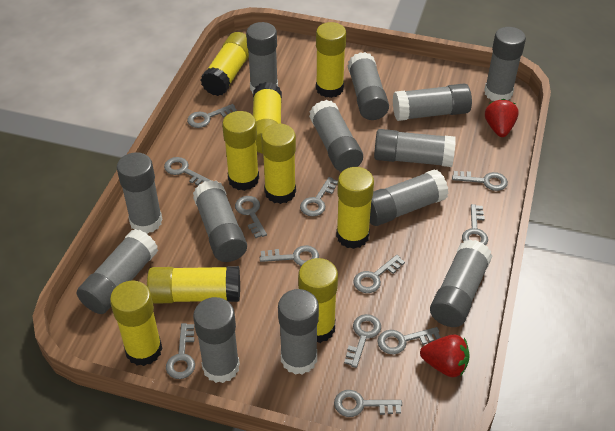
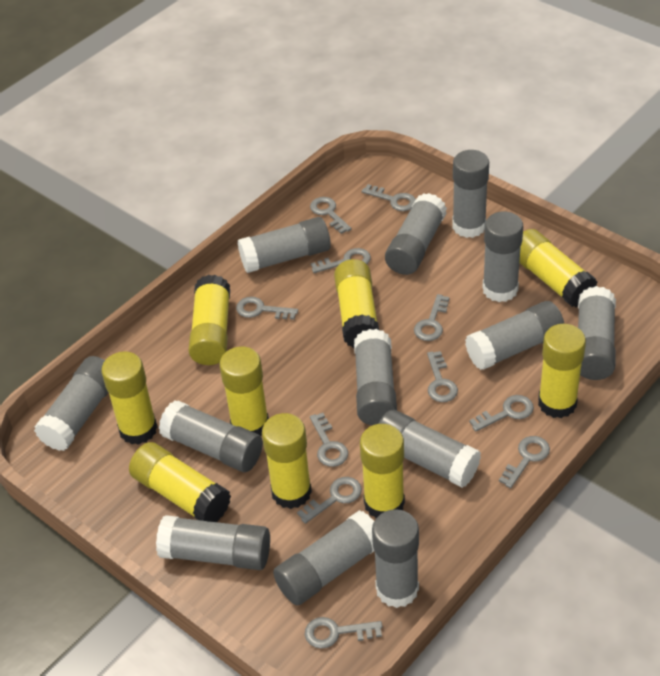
grey key: 12 -> 11
red strawberry: 2 -> 0

